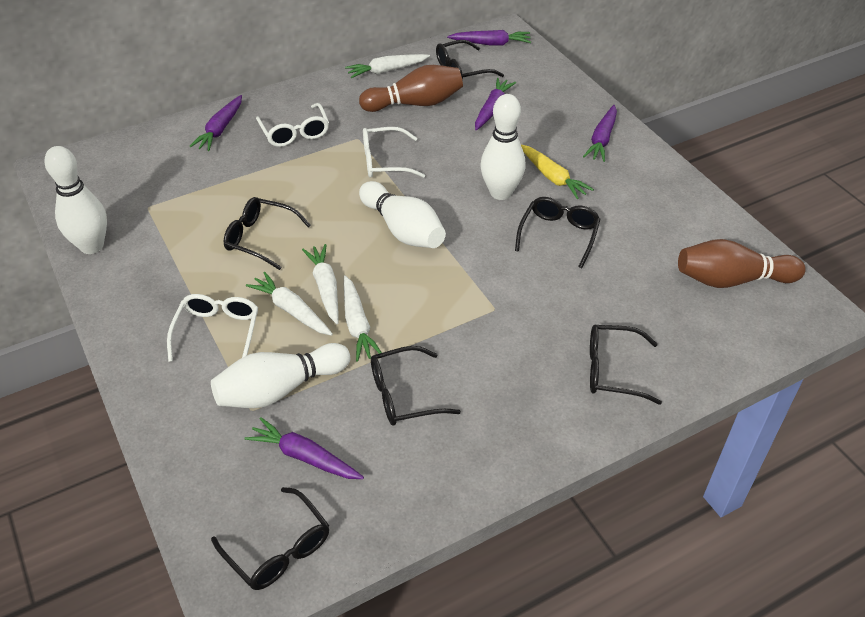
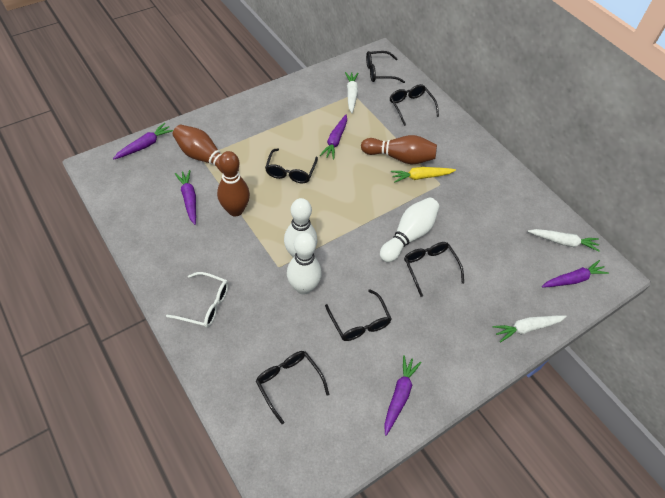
brown bowling pin: 2 -> 3
white bowling pin: 4 -> 3
white carrot: 4 -> 3
white glasses: 3 -> 1

